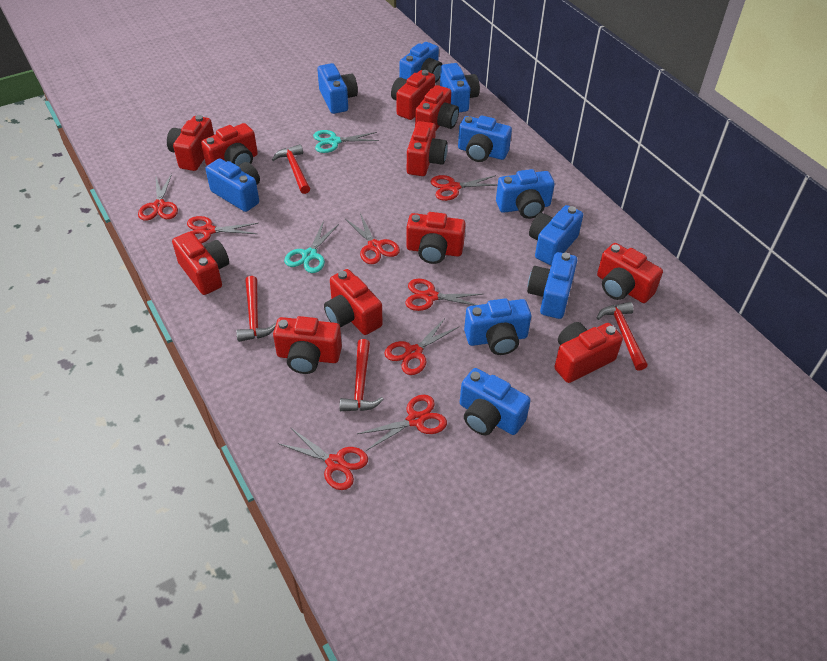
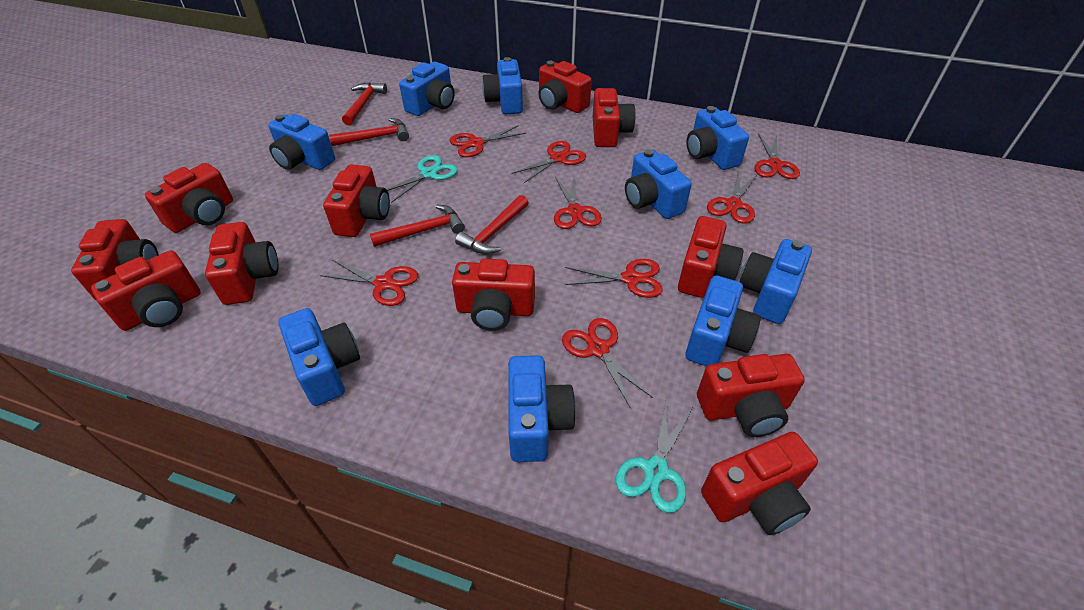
blue camera: 10 -> 9

